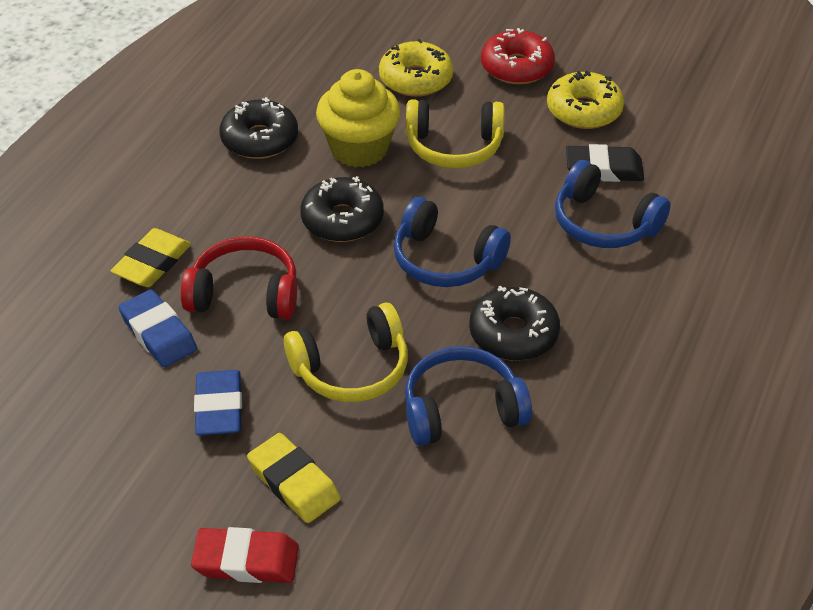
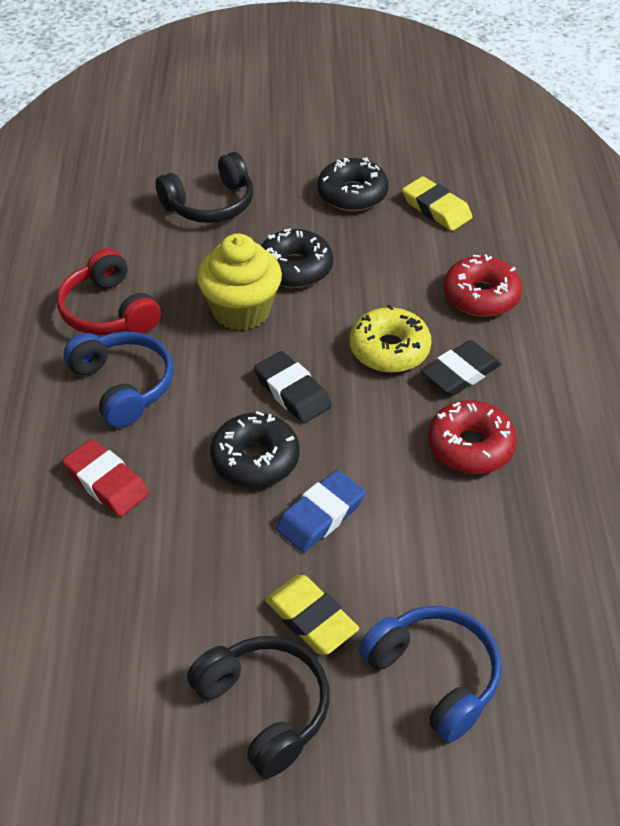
black eraser: 1 -> 2
black headphones: 0 -> 2
blue eraser: 2 -> 1
blue headphones: 3 -> 2
red donut: 1 -> 2
yellow donut: 2 -> 1
yellow headphones: 2 -> 0

